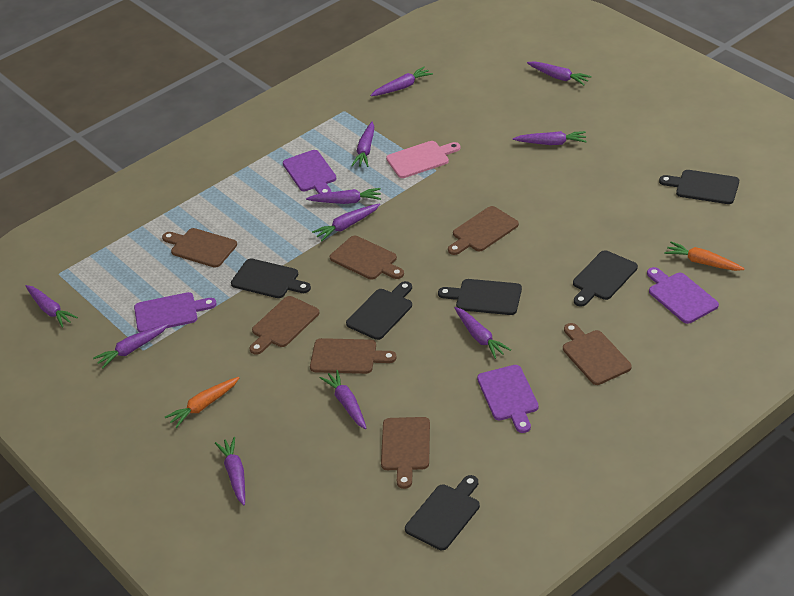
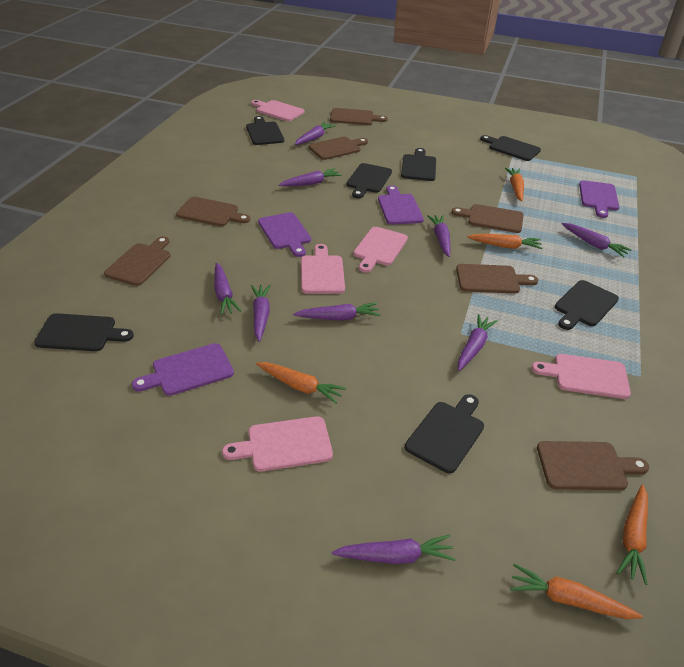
black cutting board: 6 -> 7
orange carrot: 2 -> 5
pink cutting board: 1 -> 5
purple carrot: 11 -> 9

